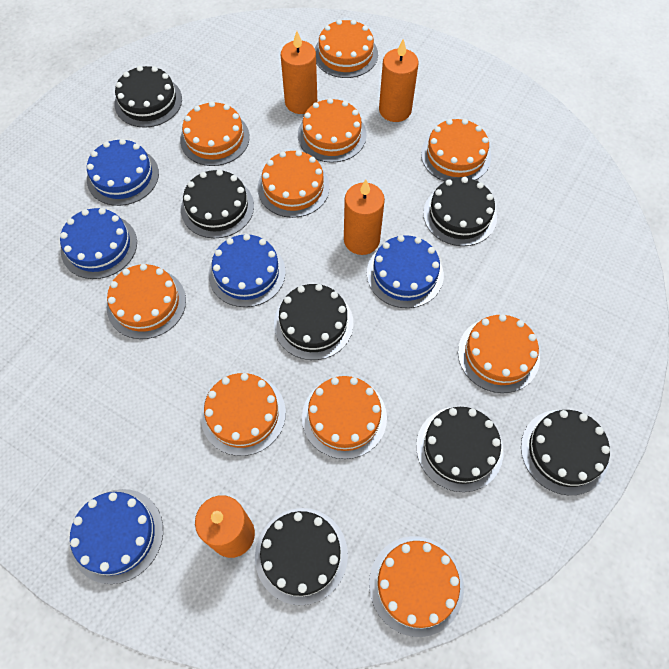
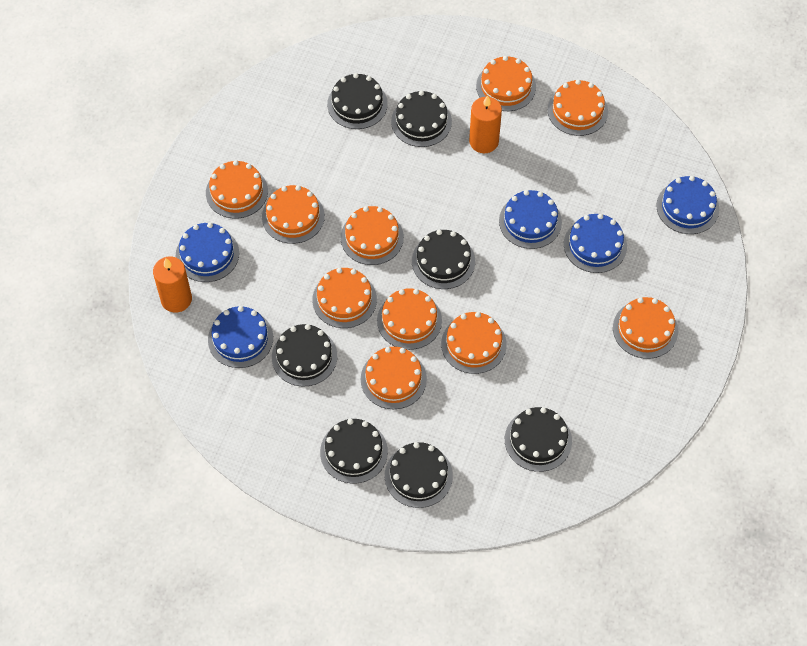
orange candle: 4 -> 2

